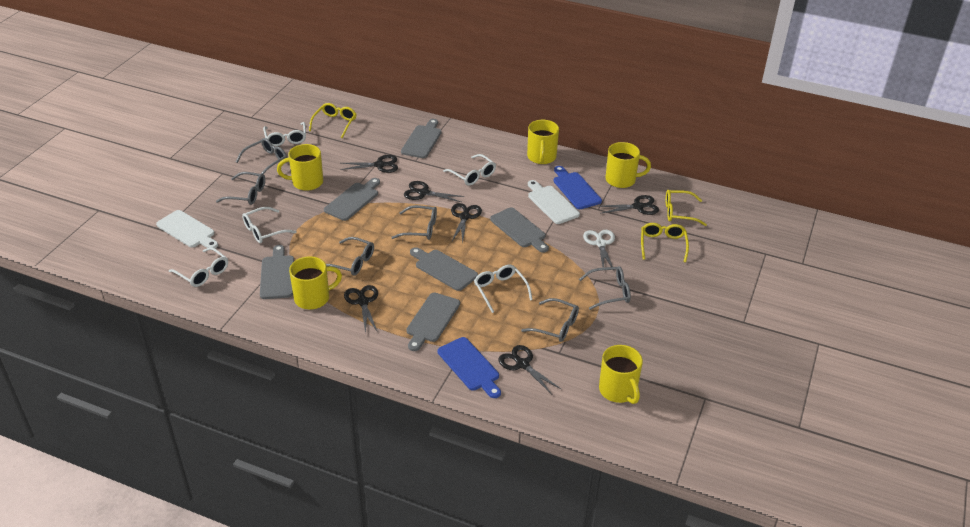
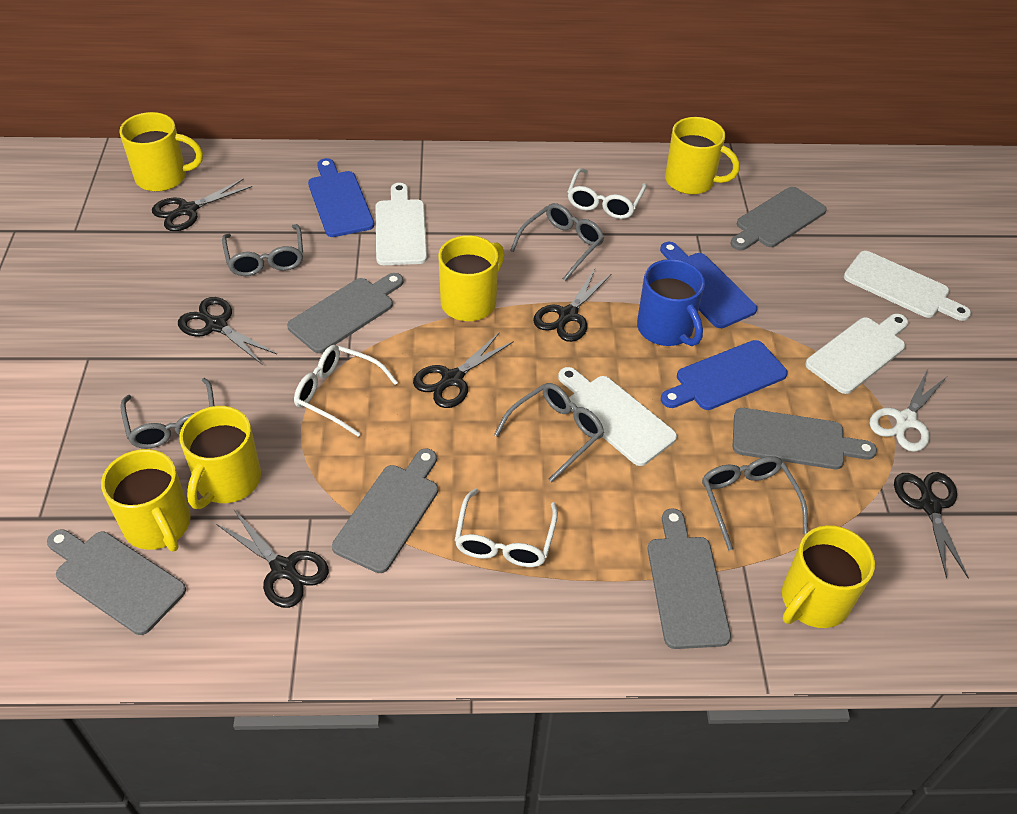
blue cutting board: 2 -> 3
blue mug: 0 -> 1
grey glasses: 6 -> 5
white cutting board: 2 -> 4
white glasses: 5 -> 3
yellow glasses: 3 -> 0
yellow mug: 5 -> 6

